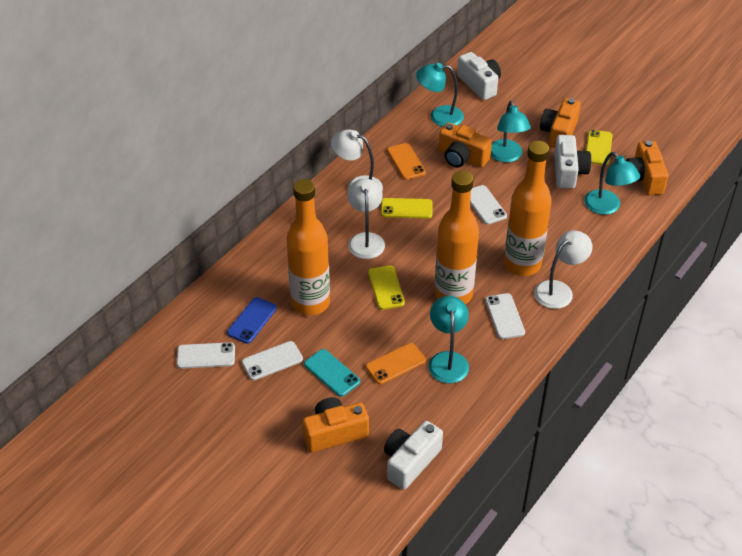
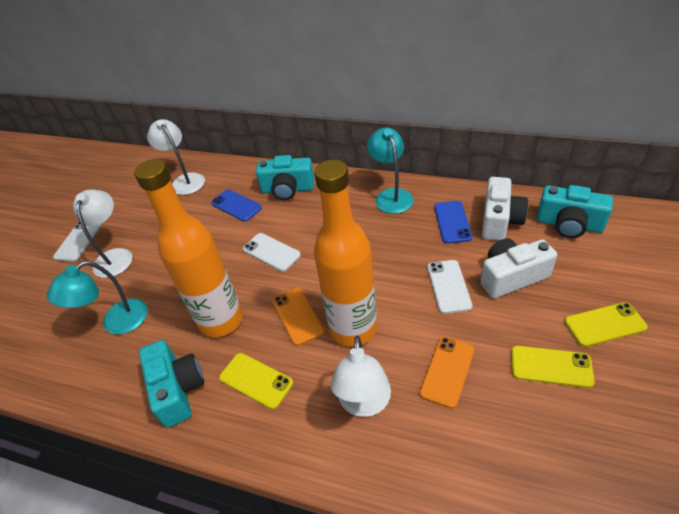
blue phone: 1 -> 2
orange bottle: 3 -> 2
orange camera: 4 -> 0
turquoise camera: 0 -> 3
turquoise lamp: 4 -> 2
turquoise phone: 1 -> 0
white camera: 3 -> 2
white phone: 4 -> 3

